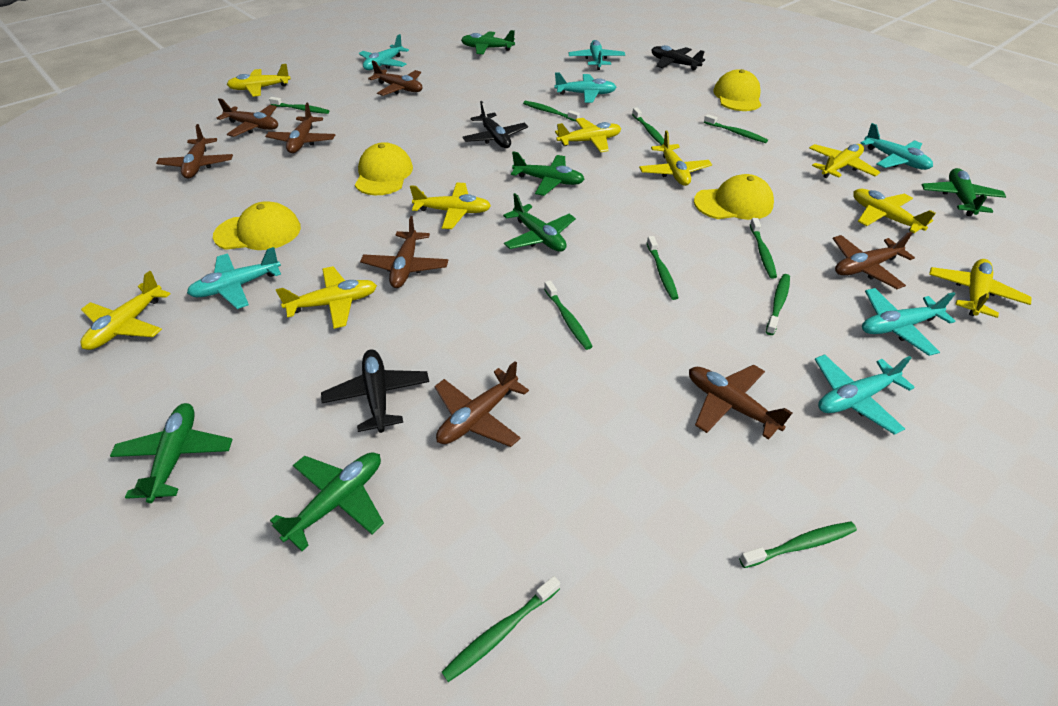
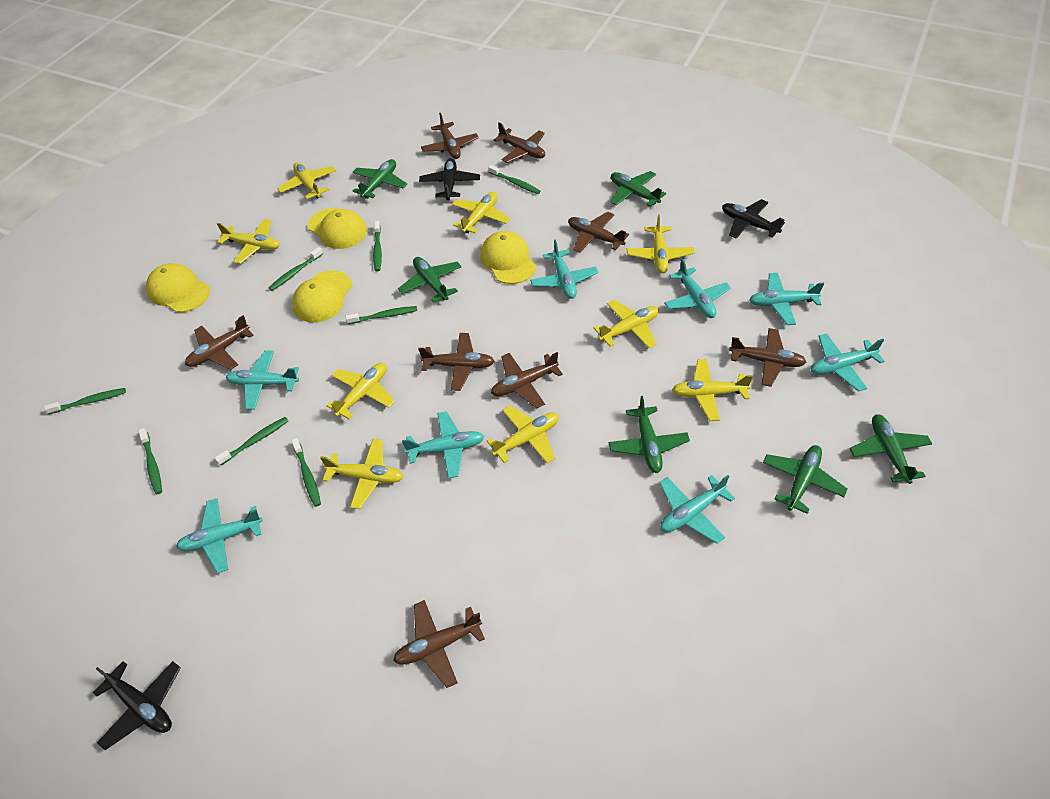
green toothbrush: 10 -> 8
turquoise plane: 7 -> 8

